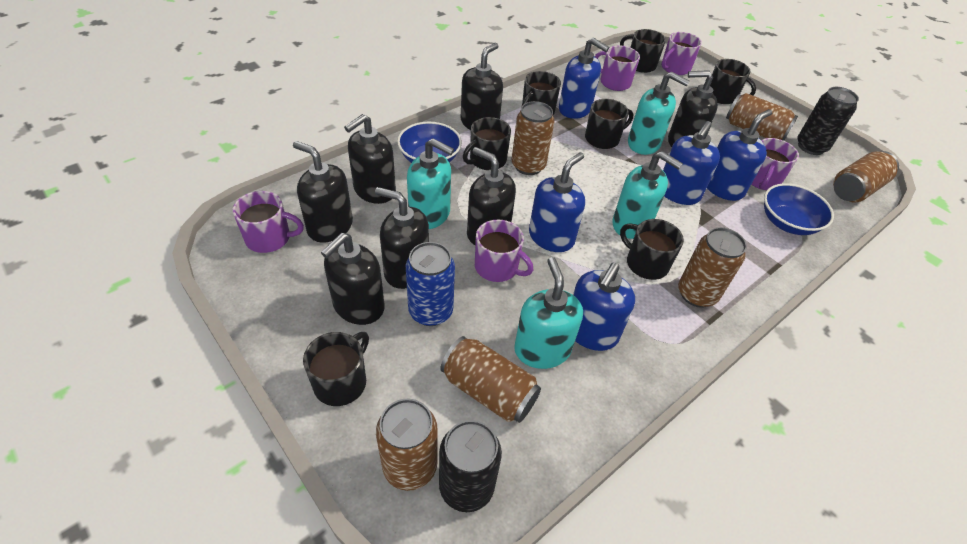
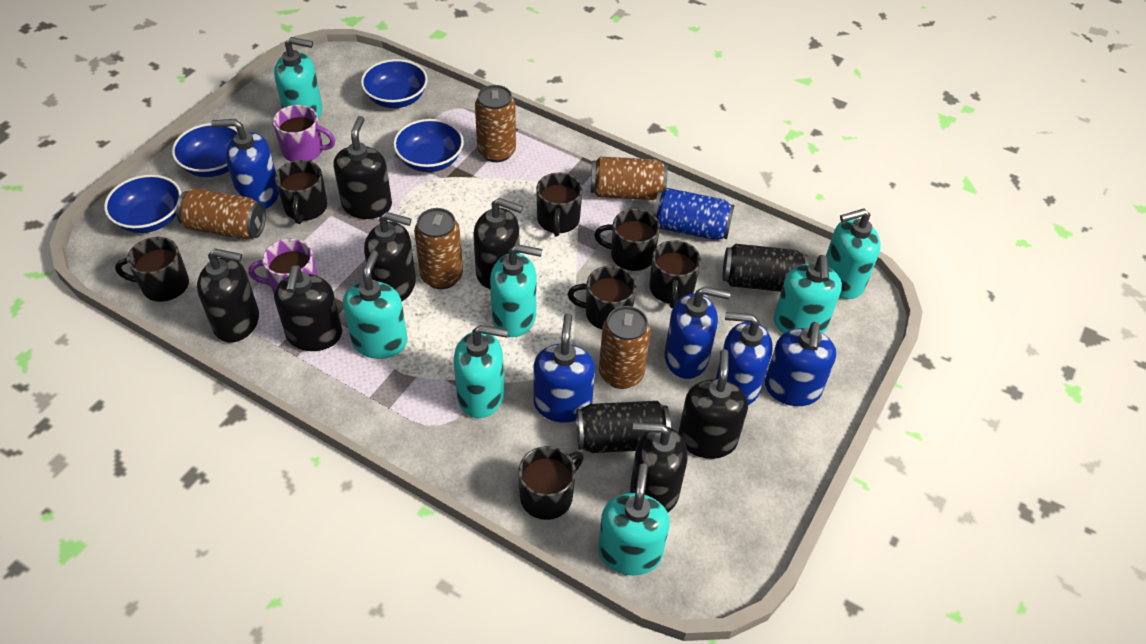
blue bowl: 2 -> 4
brown can: 6 -> 5
purple mug: 5 -> 2
turquoise soap dispenser: 4 -> 7

